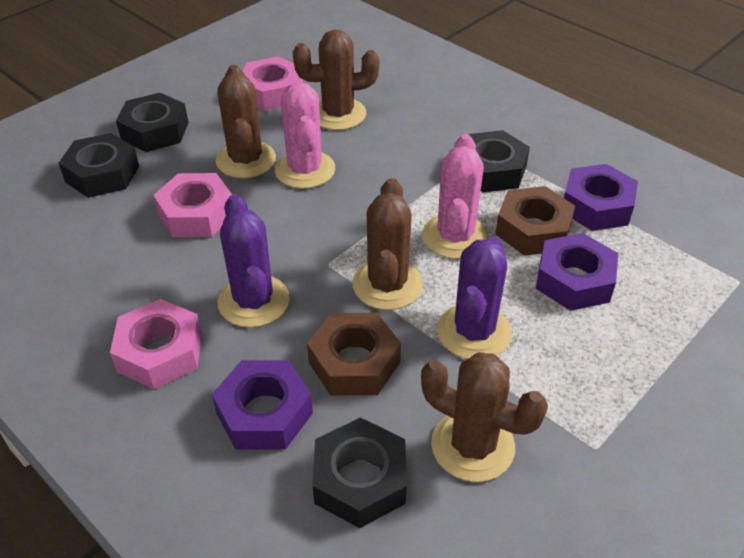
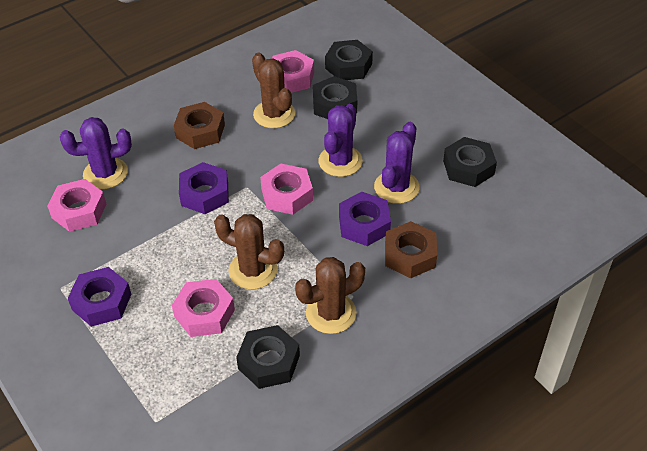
brown cactus: 4 -> 3
pink cactus: 2 -> 0
pink nut: 3 -> 4
purple cactus: 2 -> 3

